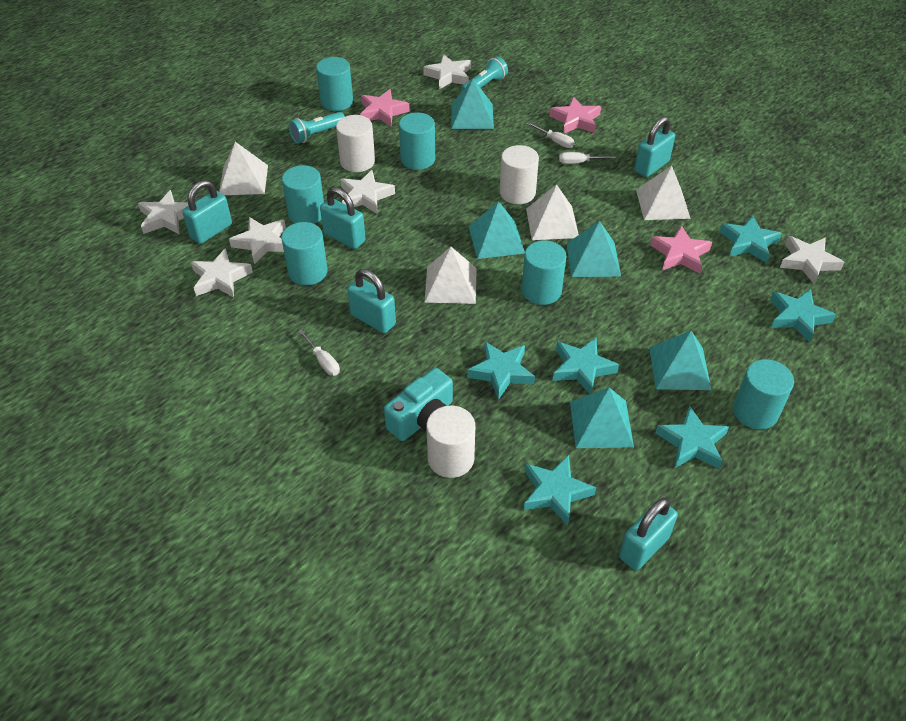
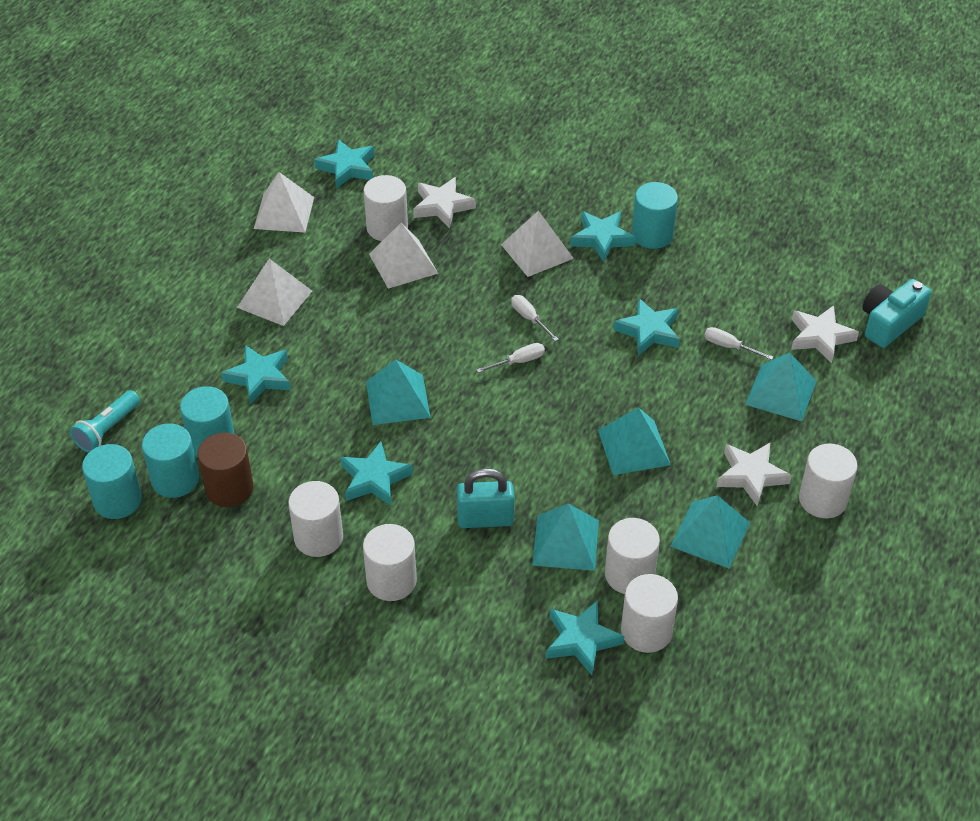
brown cylinder: 0 -> 1
pink star: 3 -> 0
turquoise cylinder: 6 -> 4
turquoise flashlight: 2 -> 1
turquoise padlock: 5 -> 1
white cylinder: 3 -> 6
white star: 6 -> 3

